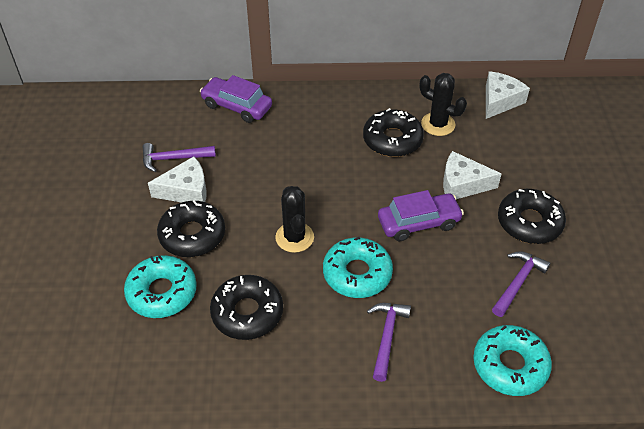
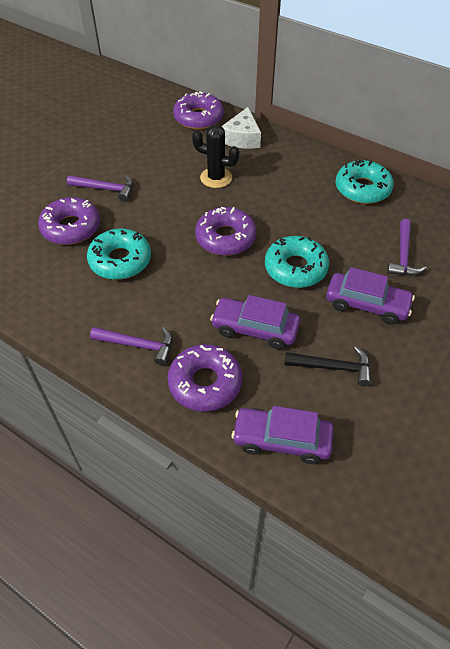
black cactus: 2 -> 1
black donut: 4 -> 0
black hammer: 0 -> 1
purple car: 2 -> 3
purple donut: 0 -> 4
white cheese: 3 -> 1

